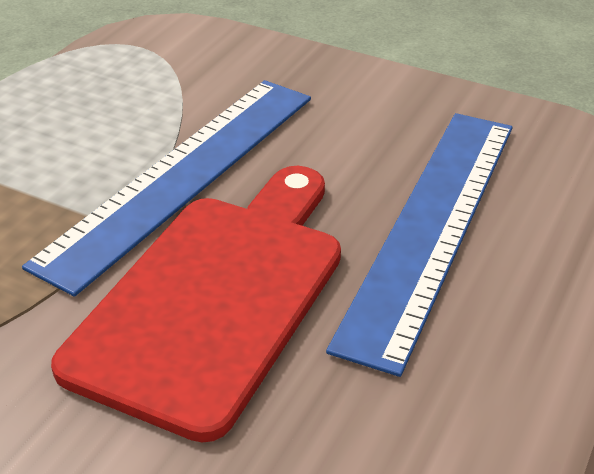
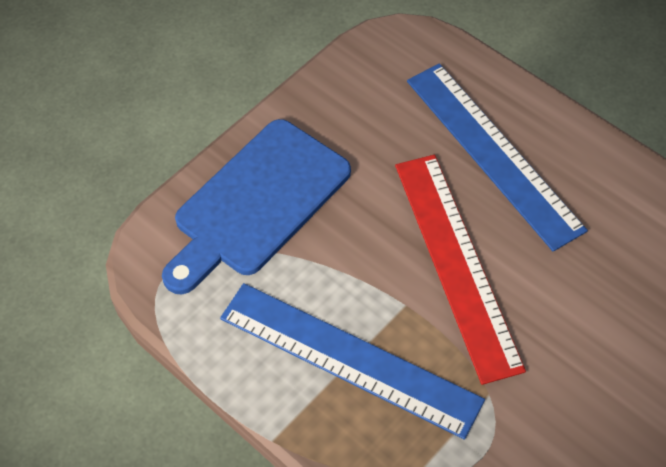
blue cutting board: 0 -> 1
red cutting board: 1 -> 0
red ruler: 0 -> 1

